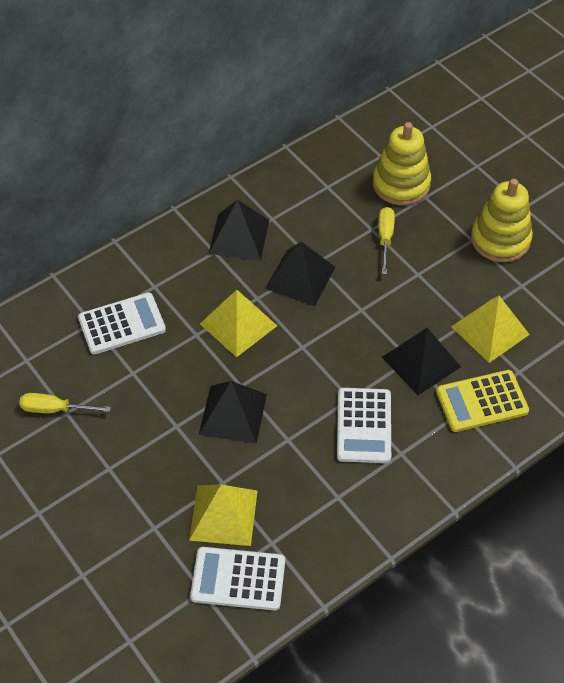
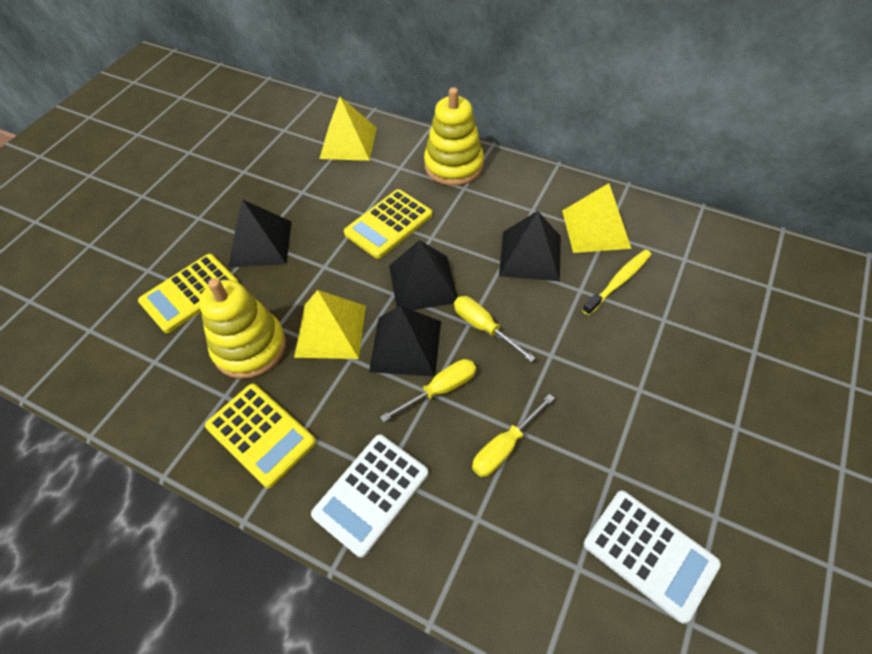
white calculator: 3 -> 2
yellow calculator: 1 -> 3
yellow screwdriver: 2 -> 3
yellow toothbrush: 0 -> 1

